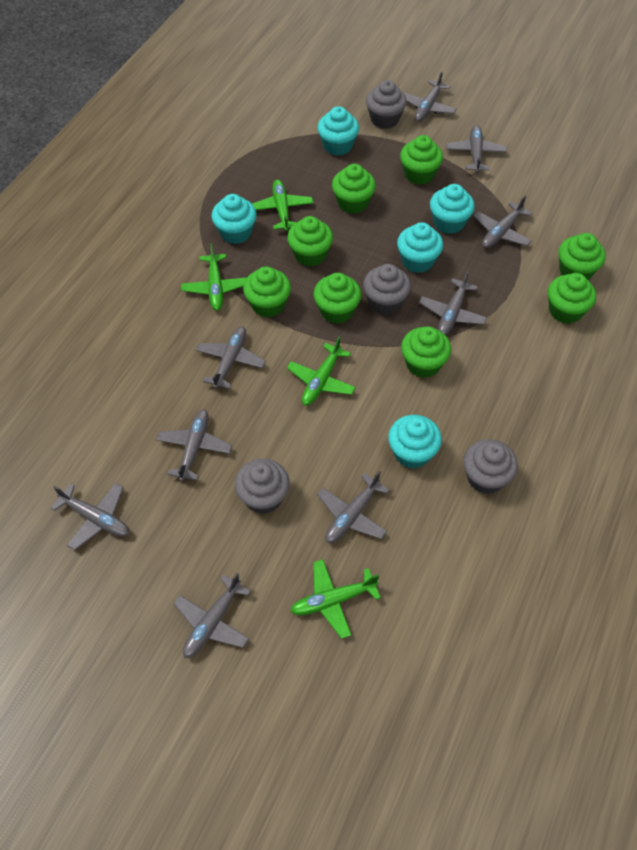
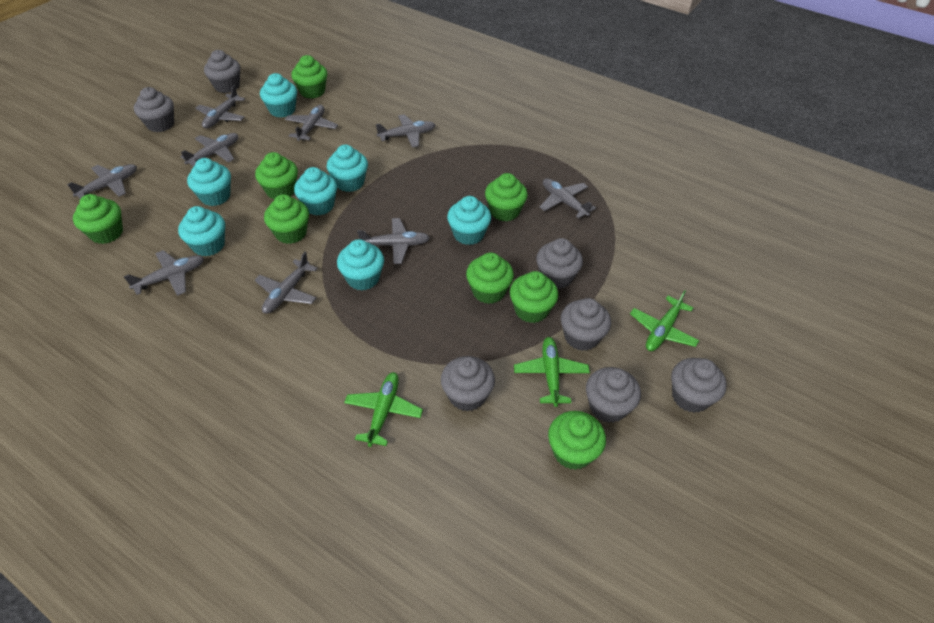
green plane: 4 -> 3
grey cupcake: 4 -> 7
turquoise cupcake: 5 -> 7

